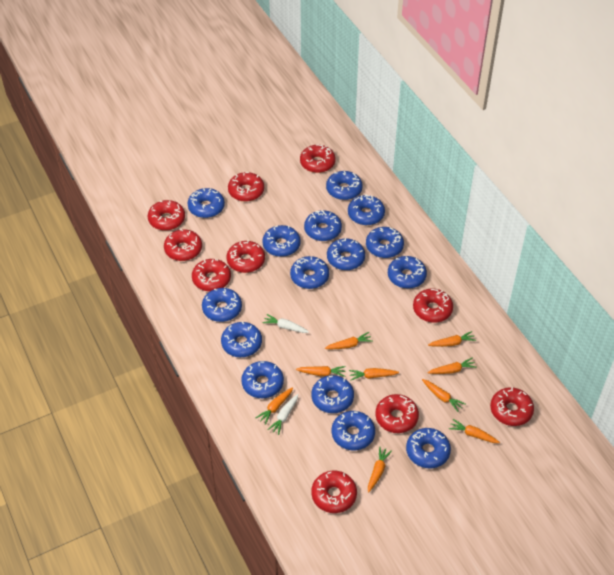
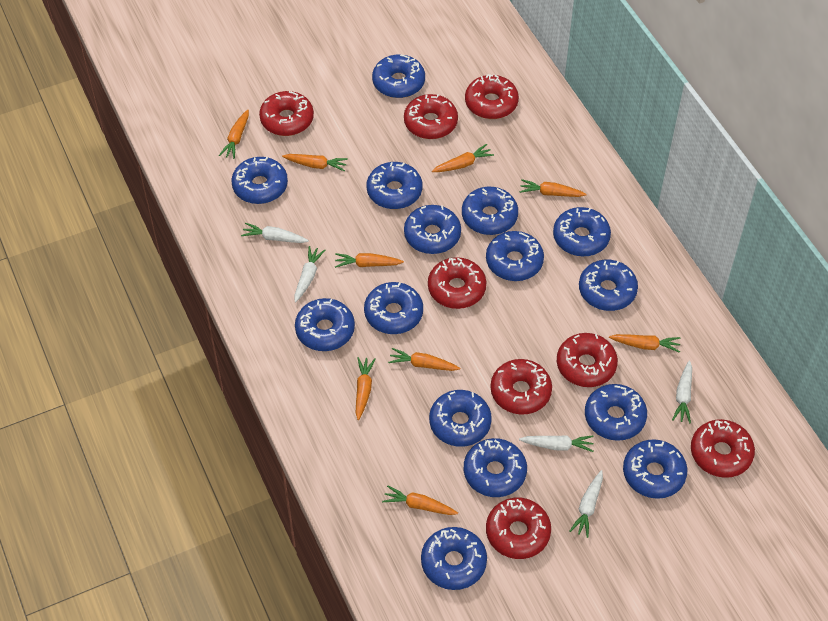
red donut: 10 -> 8
white carrot: 2 -> 5

